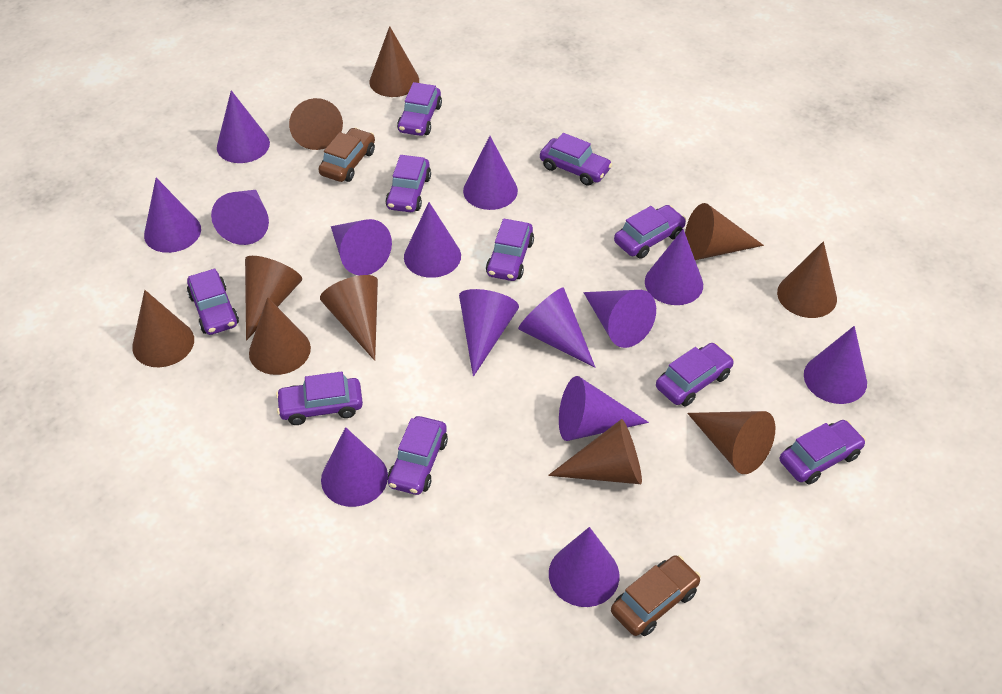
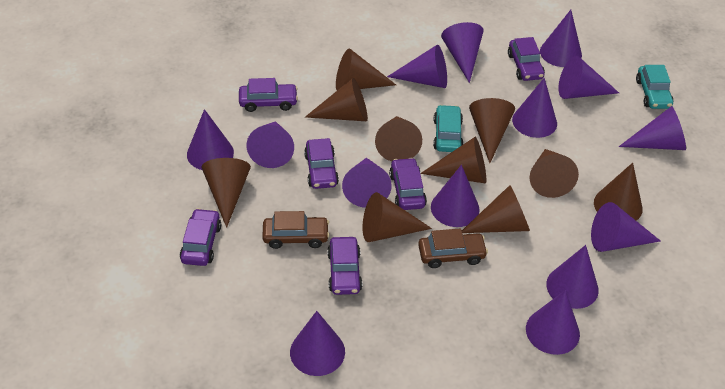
purple car: 10 -> 6
turquoise car: 0 -> 2

